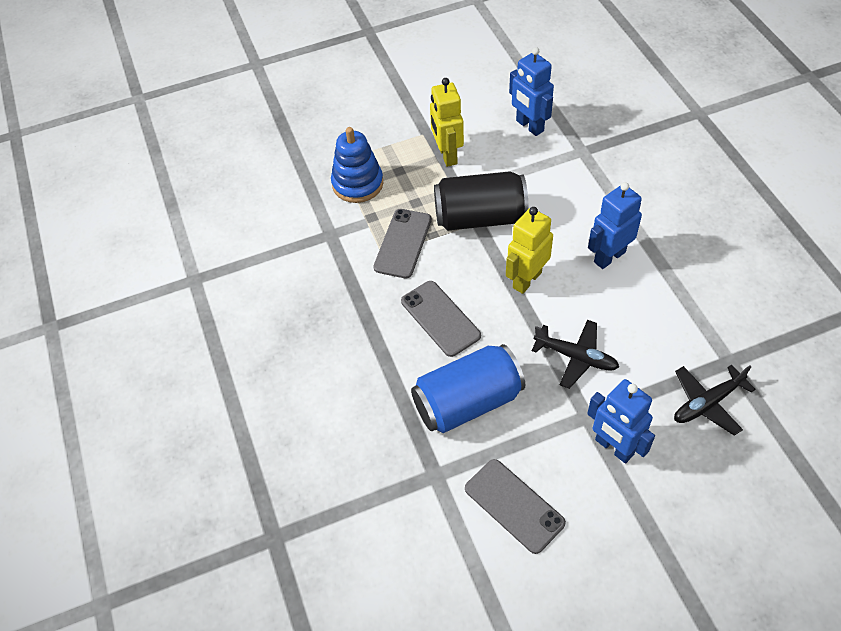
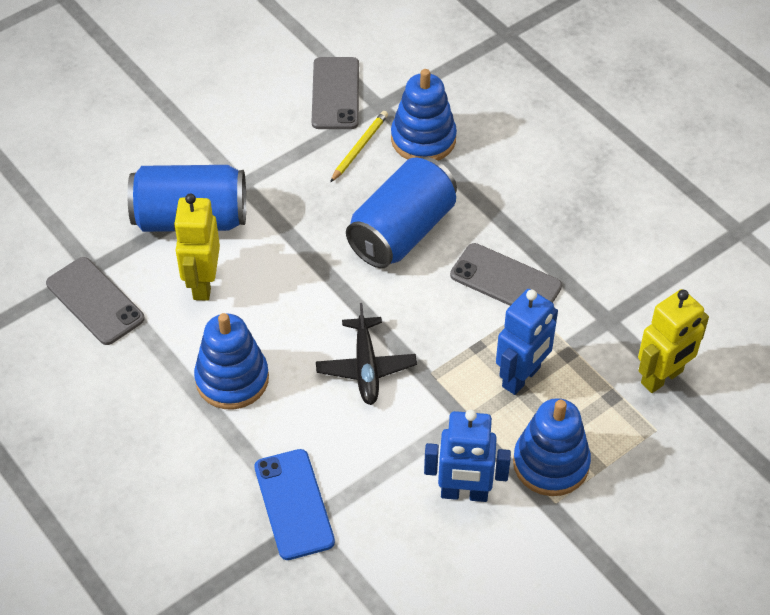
black can: 1 -> 0
black plane: 2 -> 1
blue can: 1 -> 2
blue phone: 0 -> 1
blue robot: 3 -> 2
blue stacking toy: 1 -> 3
yellow pencil: 0 -> 1

